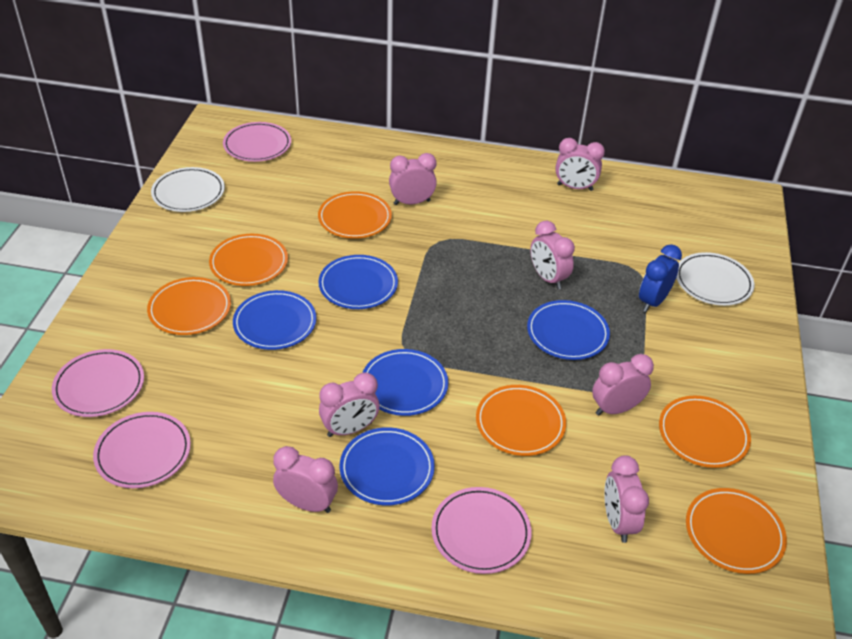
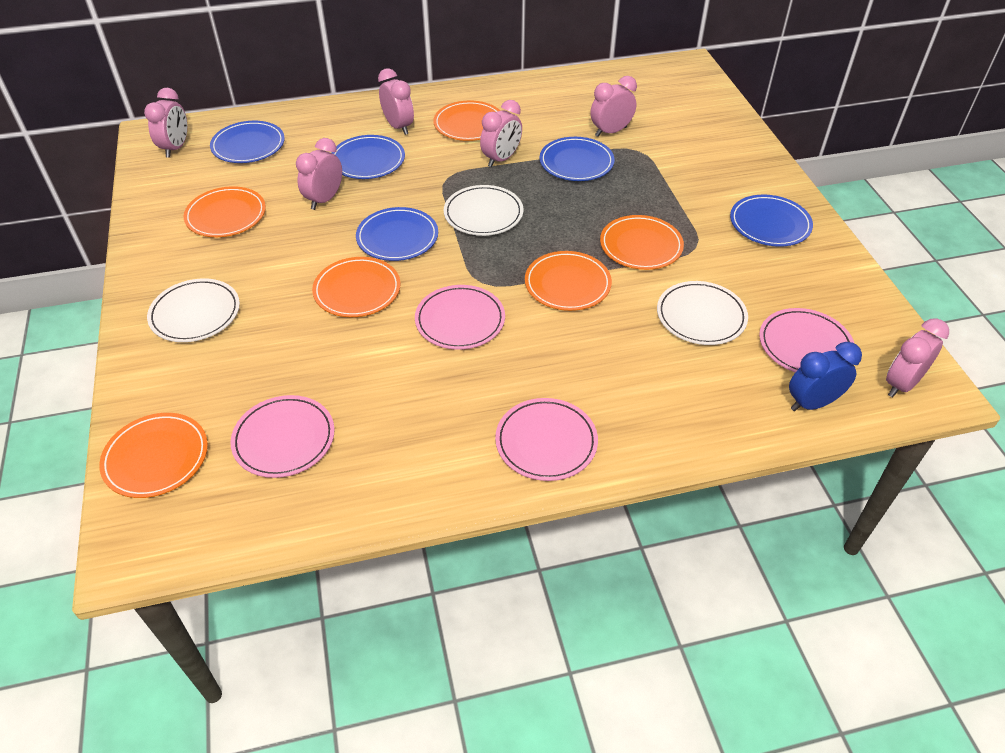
pink clock: 7 -> 6
white plate: 2 -> 3

